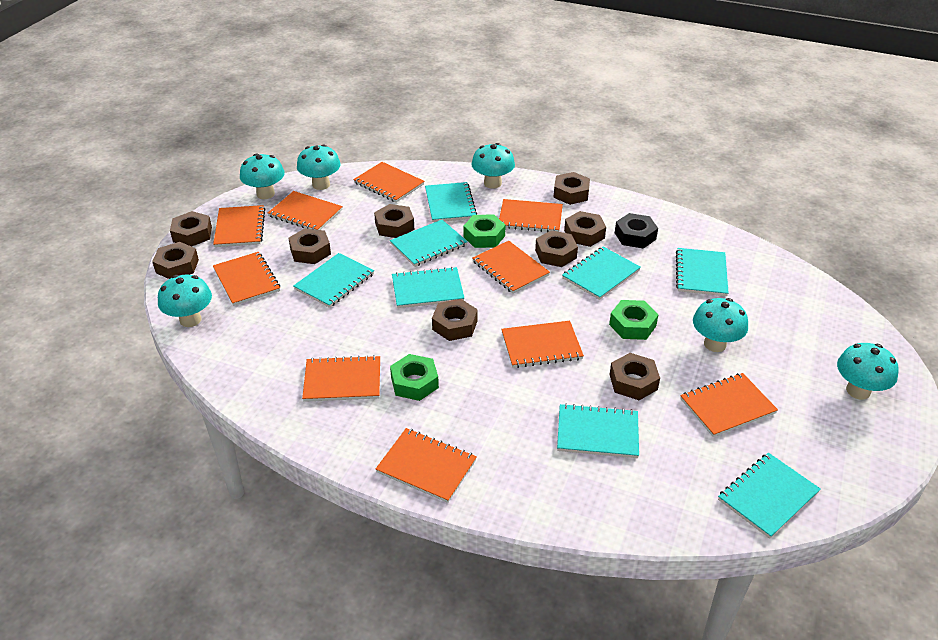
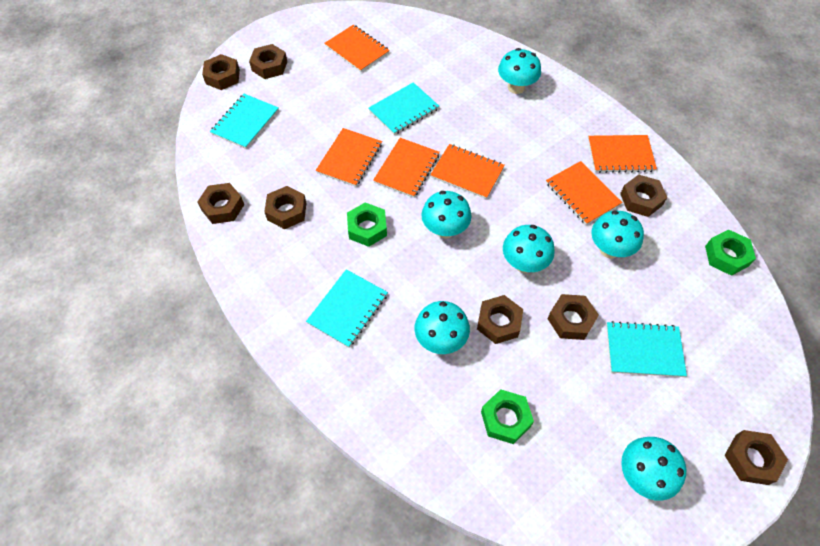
black nut: 1 -> 0
brown nut: 9 -> 8
orange notebook: 10 -> 6
turquoise notebook: 8 -> 4

